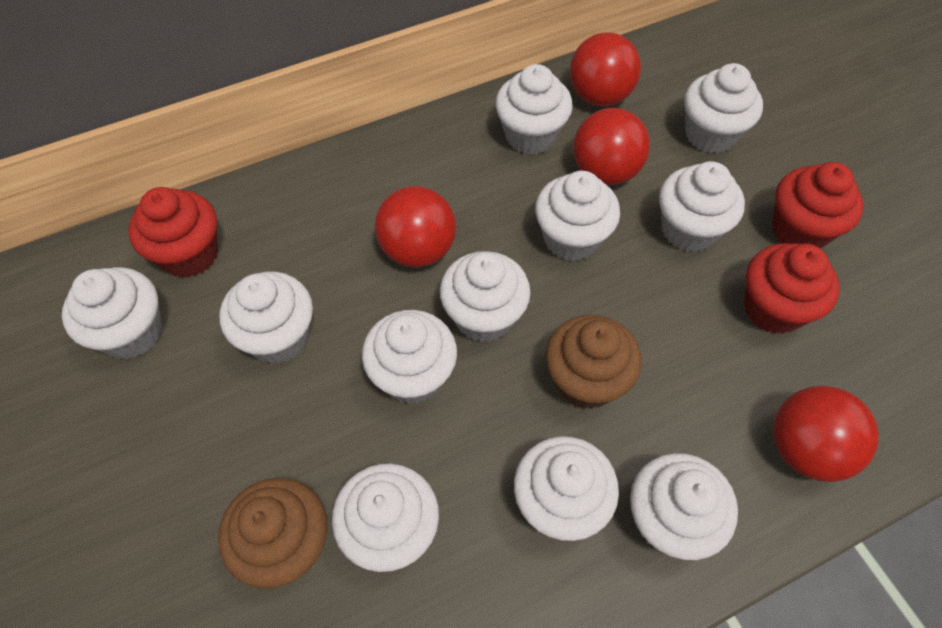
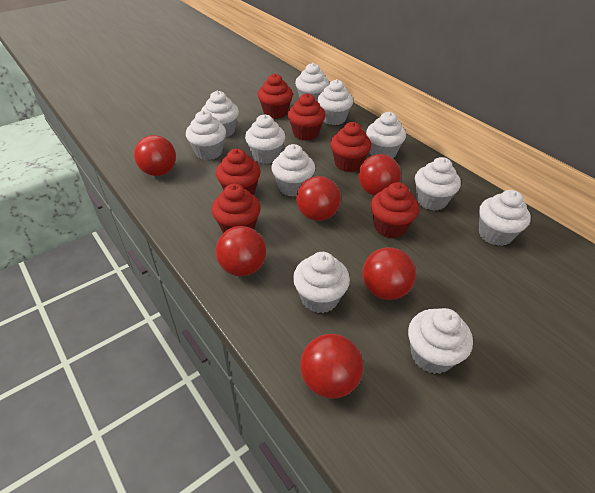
brown cupcake: 2 -> 0
red ball: 4 -> 6
red cupcake: 3 -> 6

